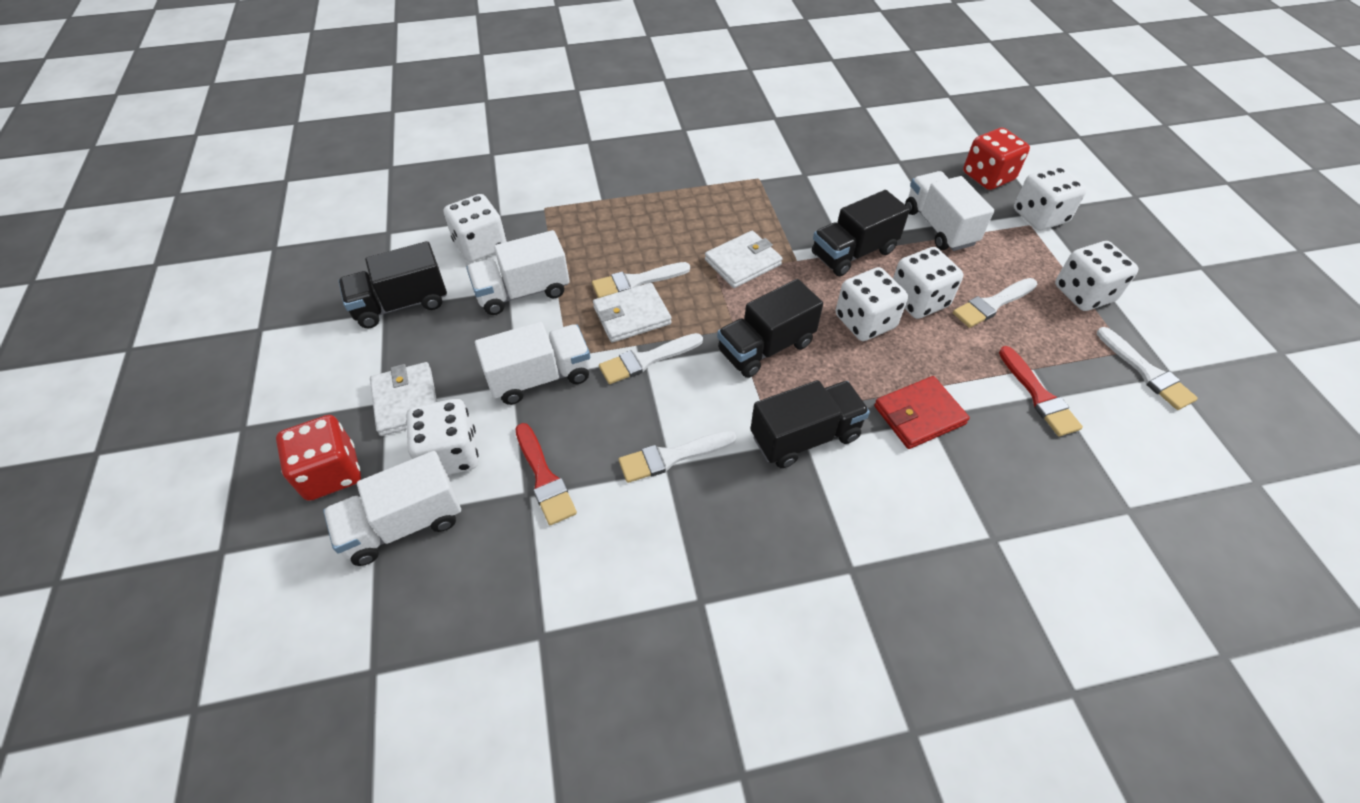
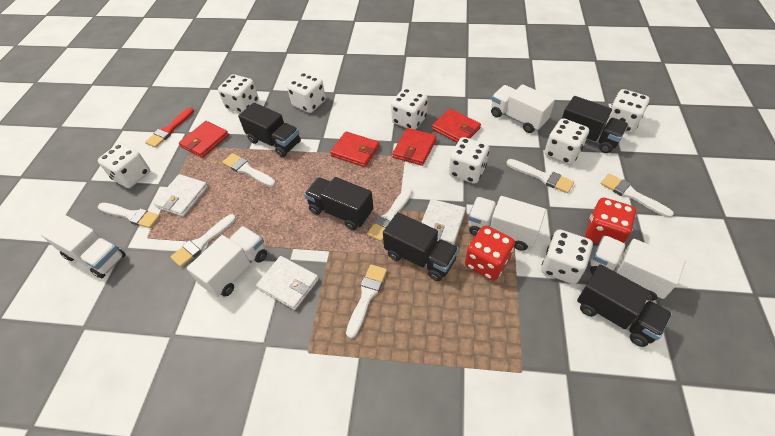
black truck: 4 -> 5
red brush: 2 -> 1
red wallet: 1 -> 4
white brush: 5 -> 7
white dice: 6 -> 8
white truck: 4 -> 5

